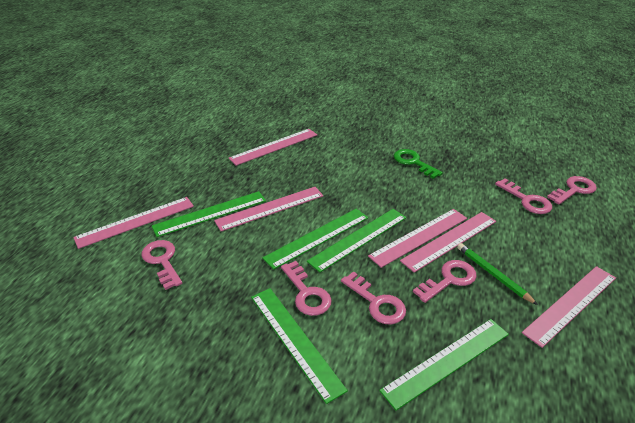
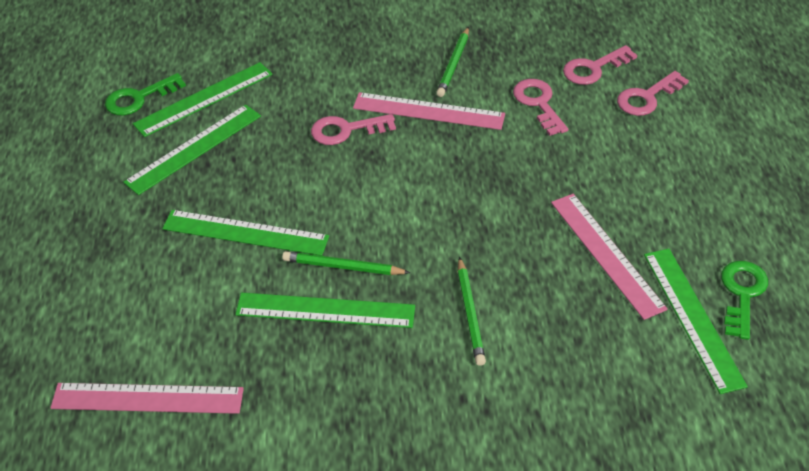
green key: 1 -> 2
green pencil: 1 -> 3
pink key: 6 -> 4
pink ruler: 6 -> 3

